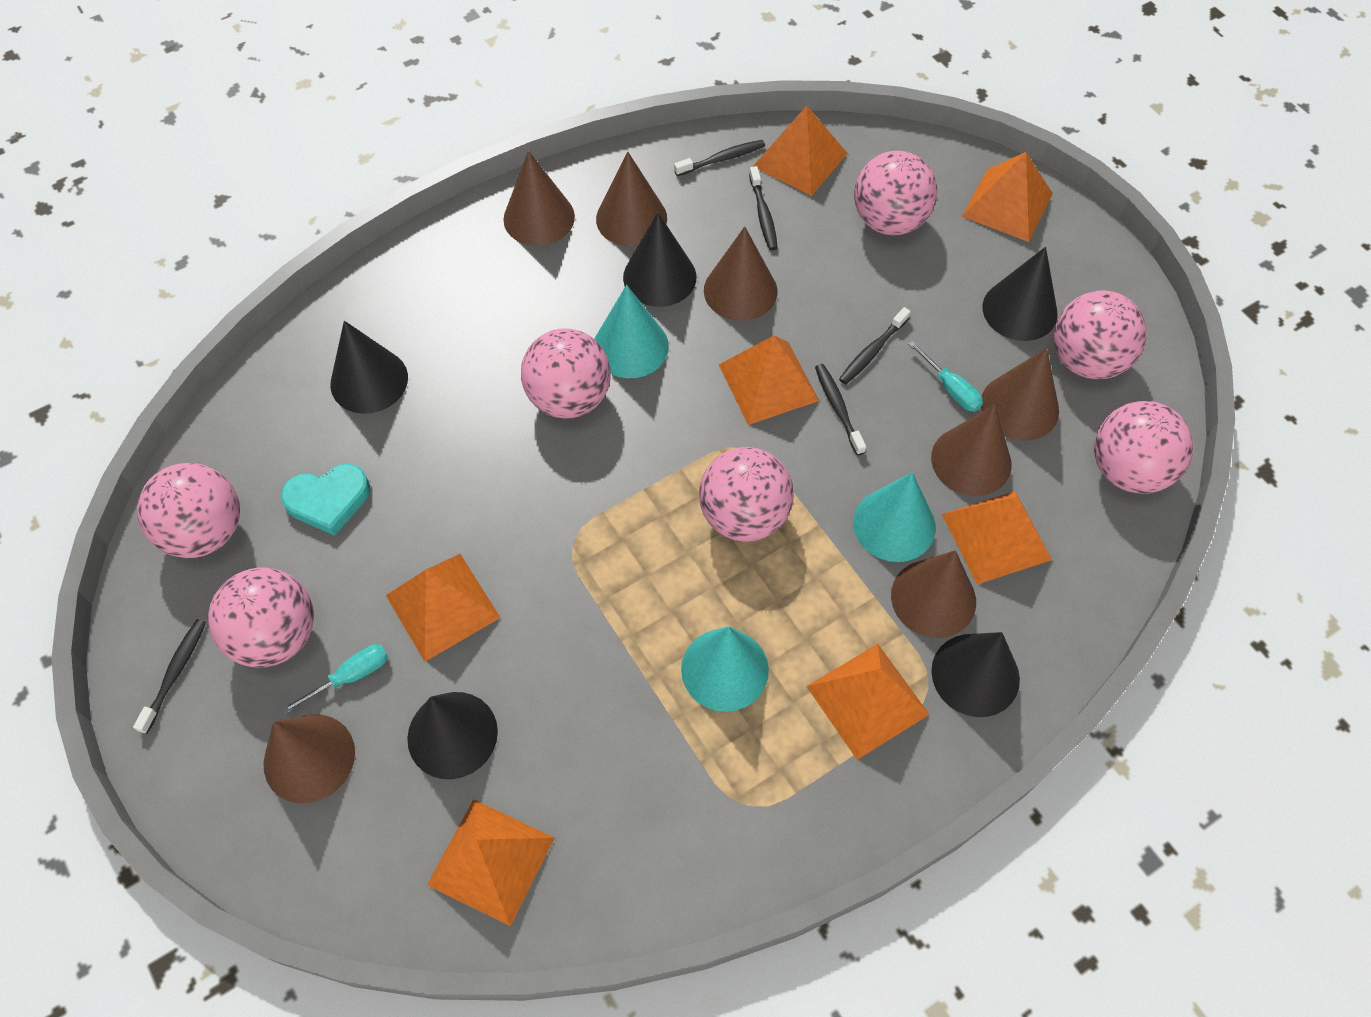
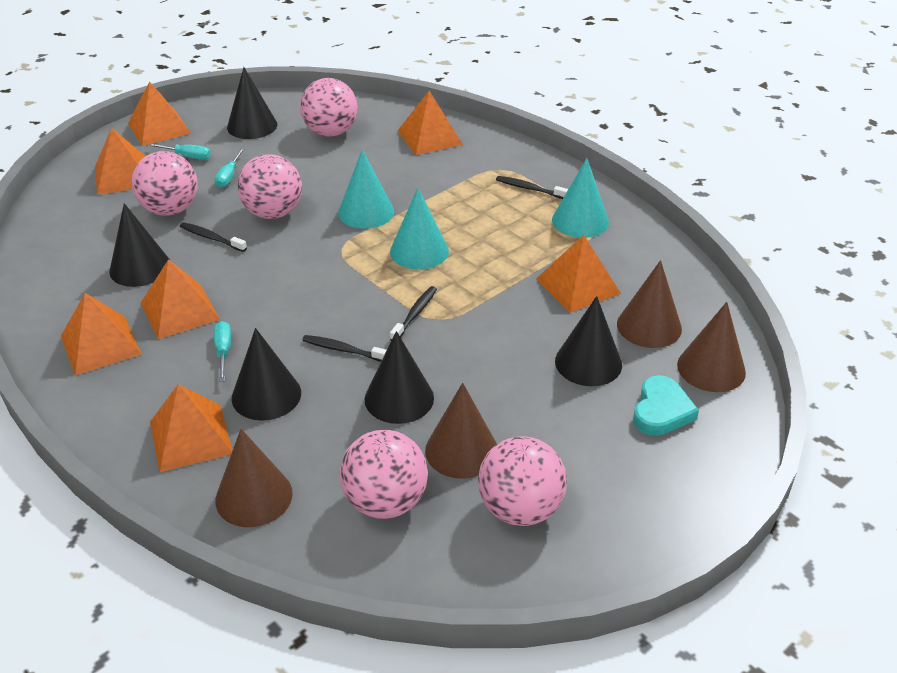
black toothbrush: 5 -> 4
brown cone: 7 -> 4
pink ball: 7 -> 5
turquoise screwdriver: 2 -> 3

